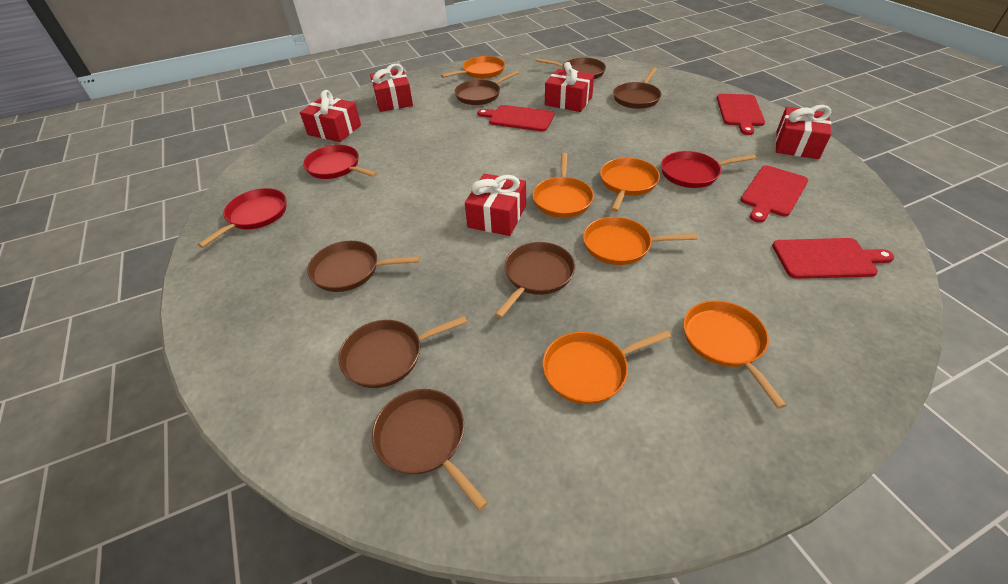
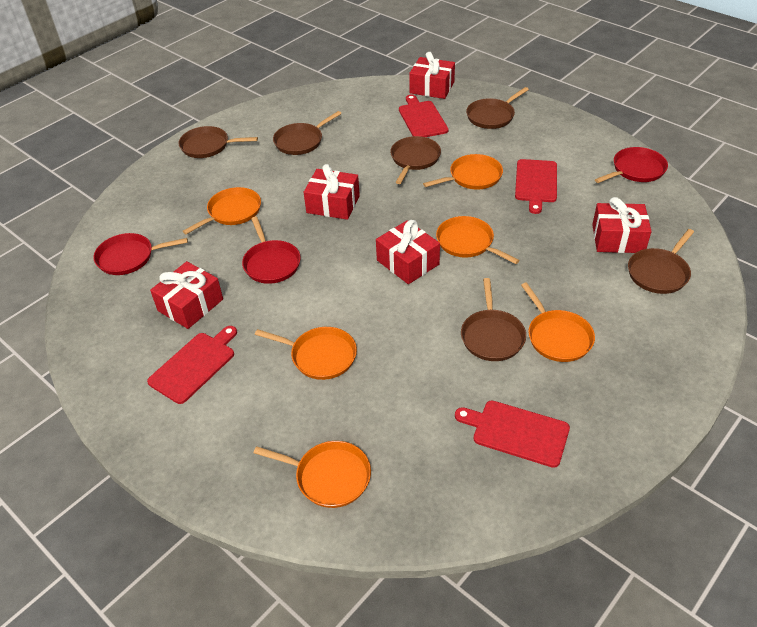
brown pan: 7 -> 6

